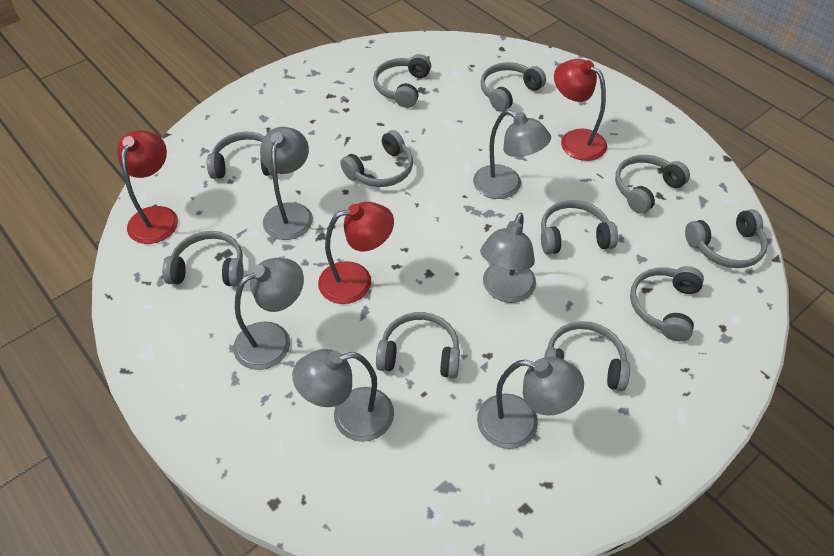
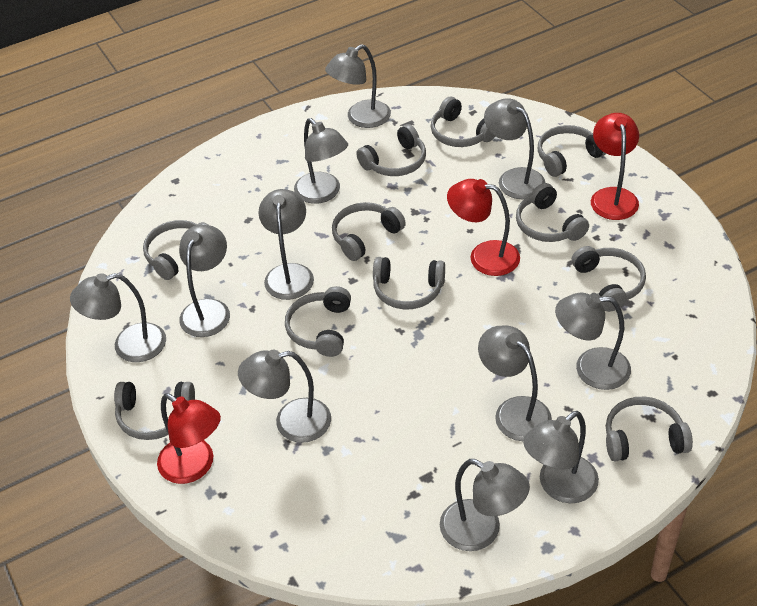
grey lamp: 6 -> 11

